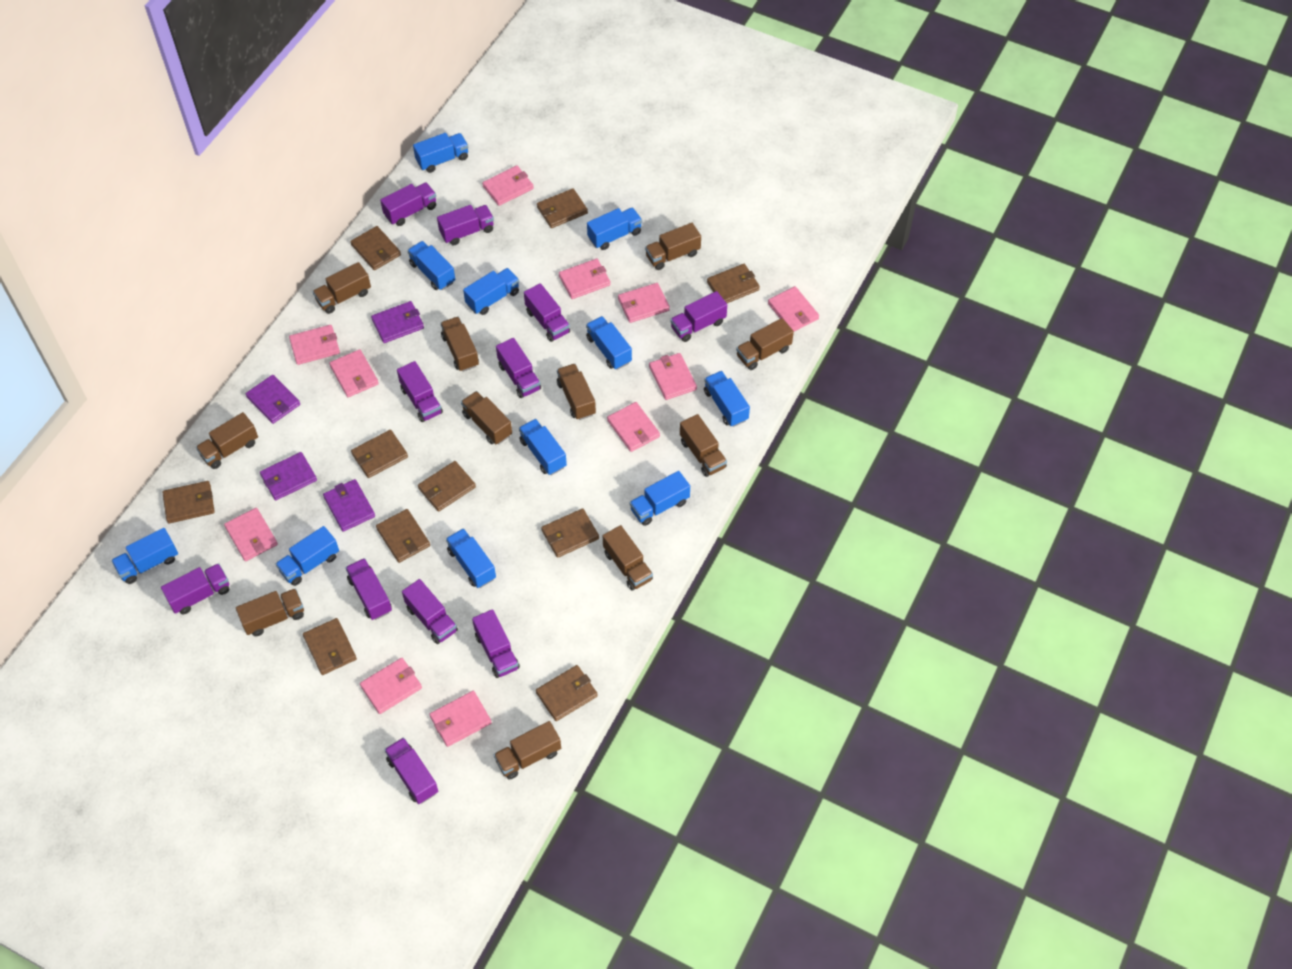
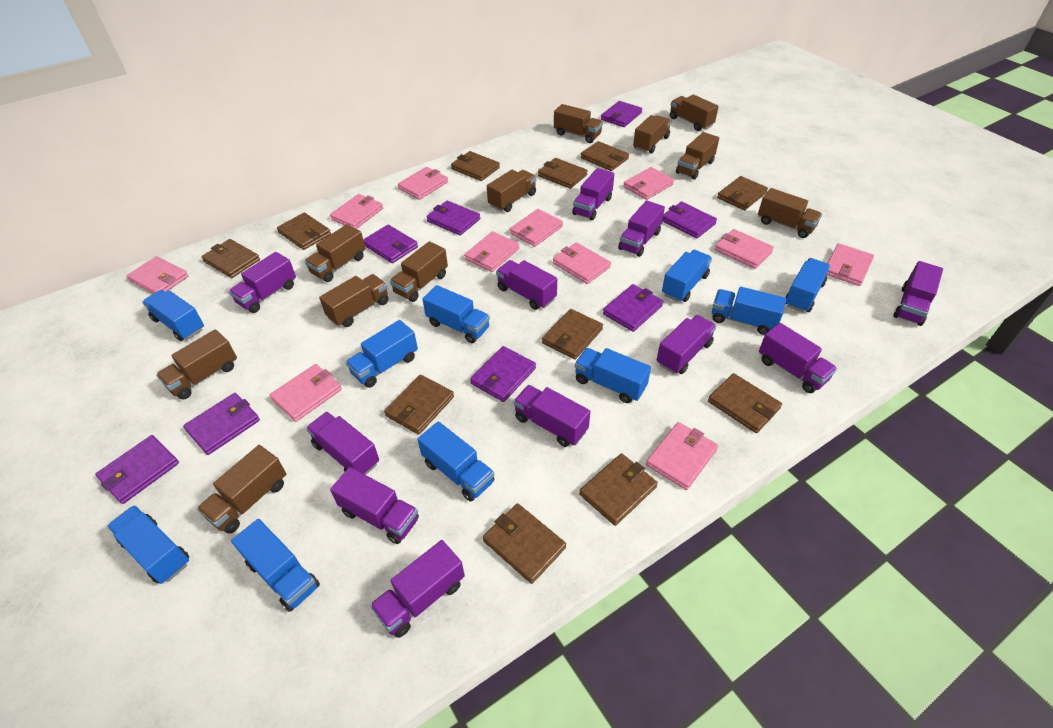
blue truck: 11 -> 10
brown wallet: 10 -> 11
purple wallet: 4 -> 8

